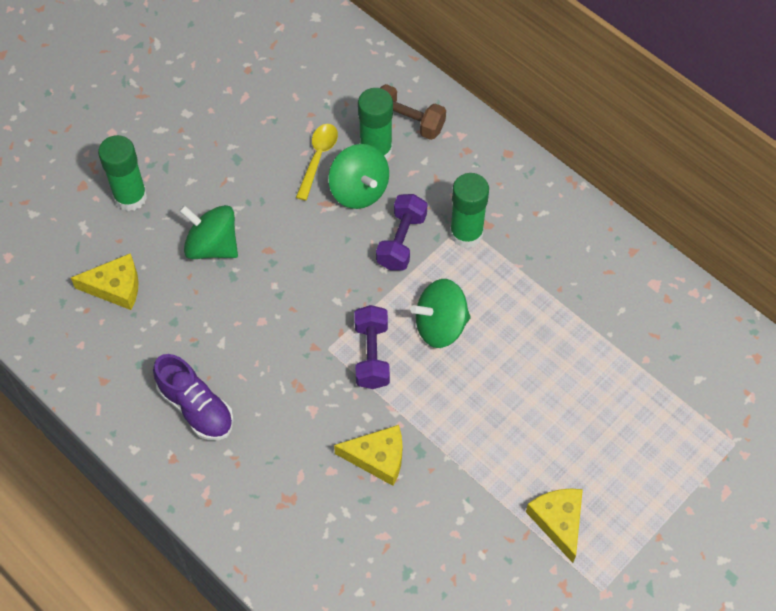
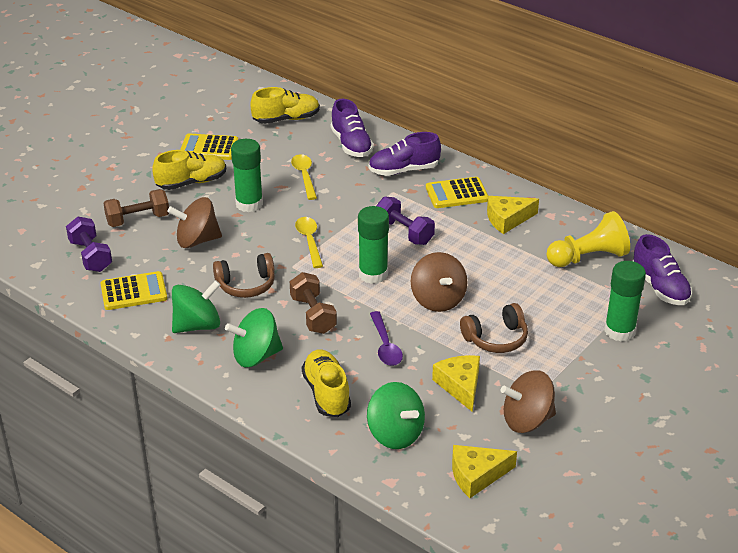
brown dumbbell: 1 -> 2
brown headphones: 0 -> 2
brown spinning top: 0 -> 3
purple shoe: 1 -> 3
purple spoon: 0 -> 1
yellow calculator: 0 -> 3
yellow pawn: 0 -> 1
yellow shoe: 0 -> 3
yellow spoon: 1 -> 2

